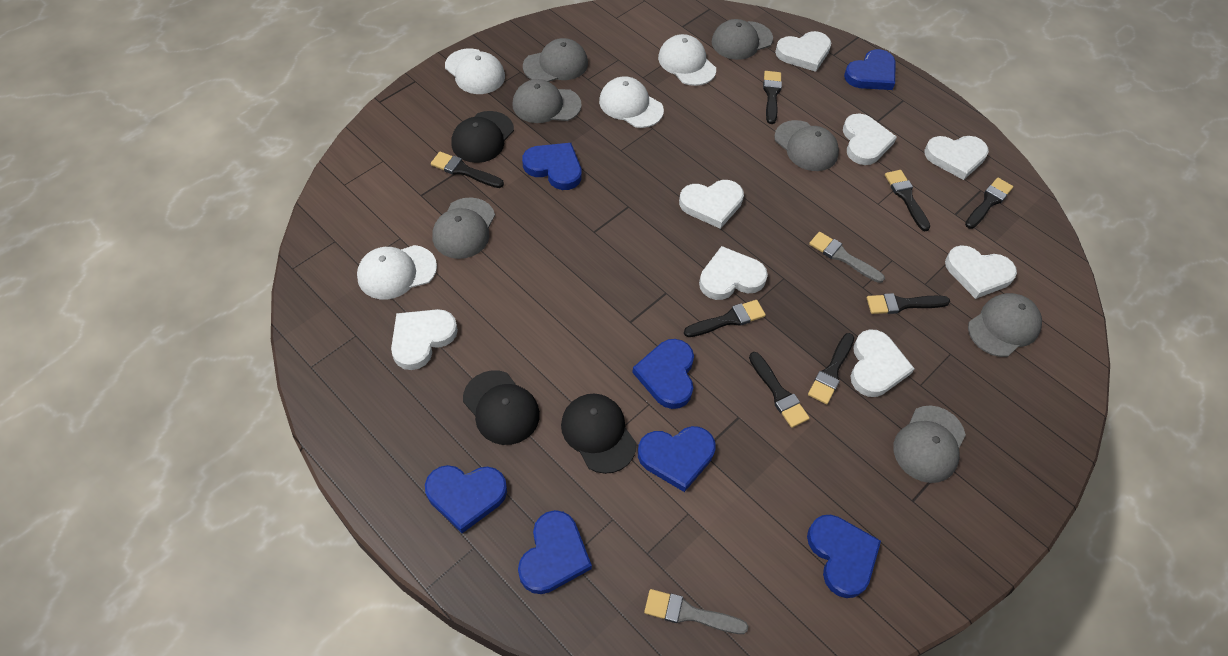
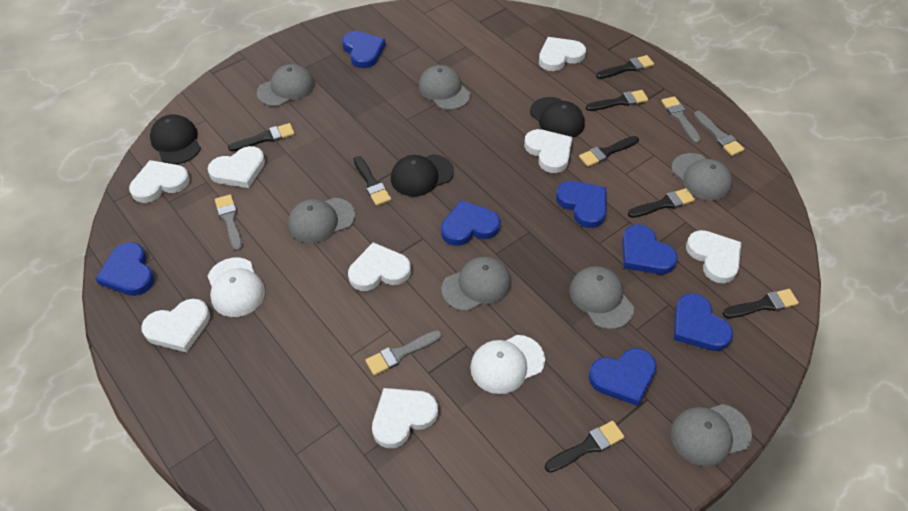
grey brush: 2 -> 4
white cap: 4 -> 2

